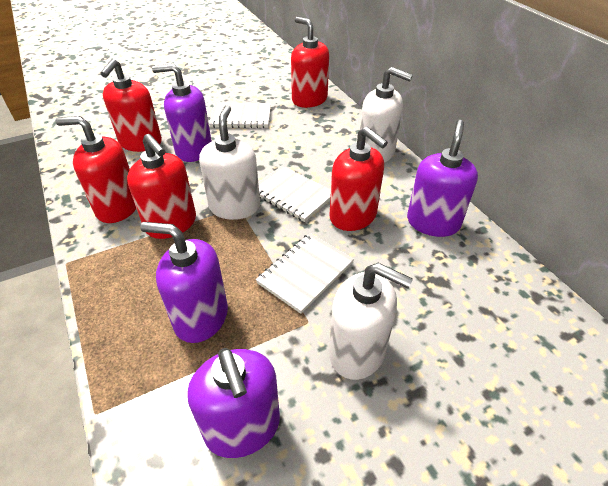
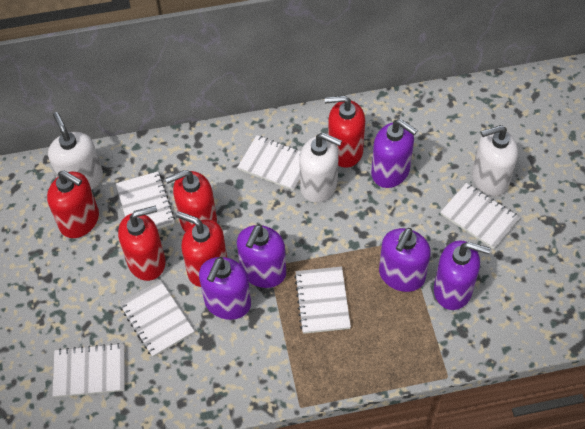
purple soap dispenser: 4 -> 5
white notebook: 3 -> 6

